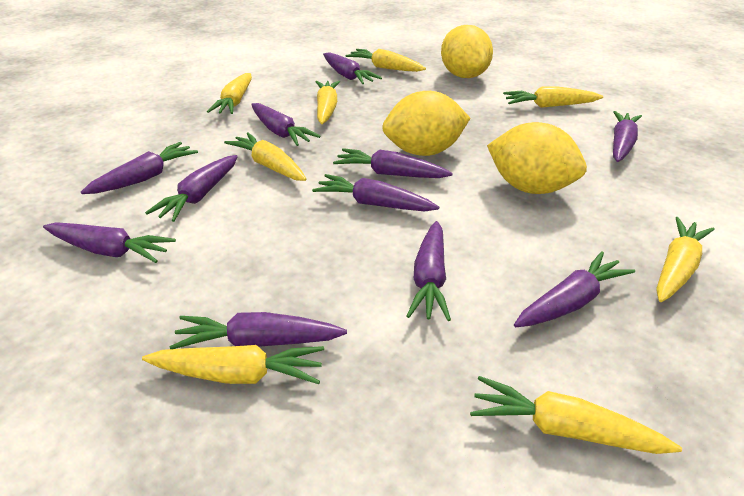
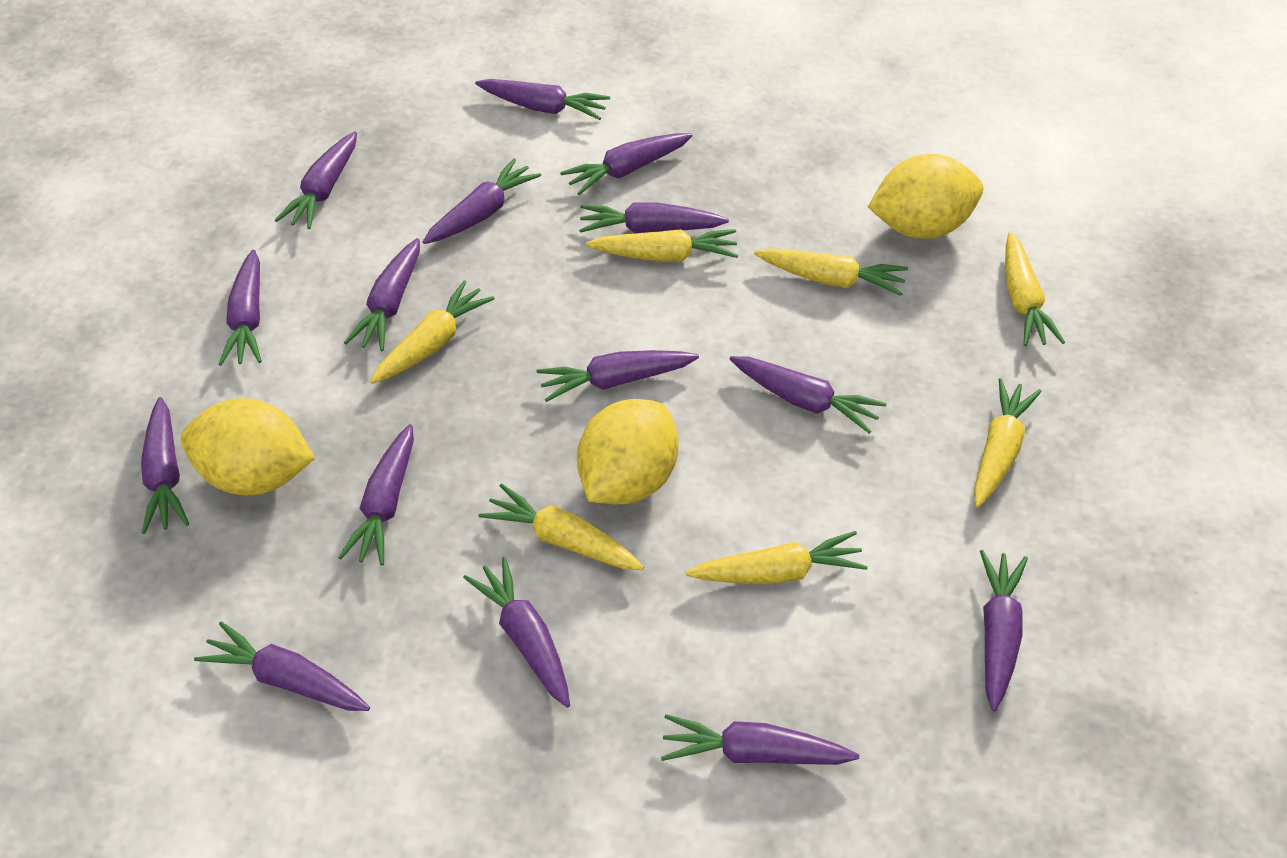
purple carrot: 11 -> 15
yellow carrot: 8 -> 7

